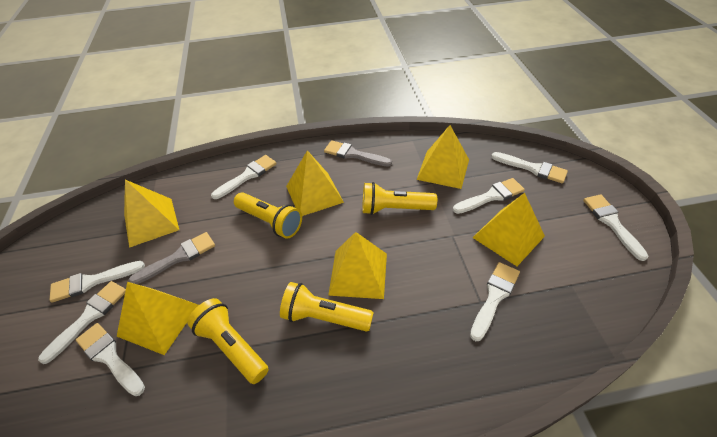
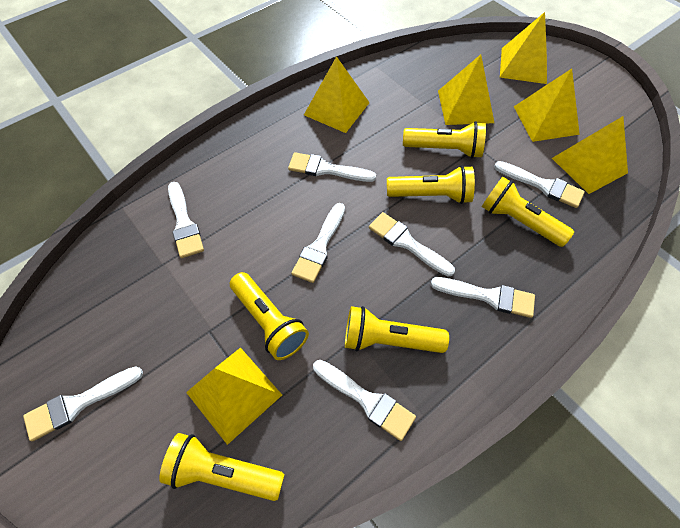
grey brush: 2 -> 0
yellow flashlight: 4 -> 6

